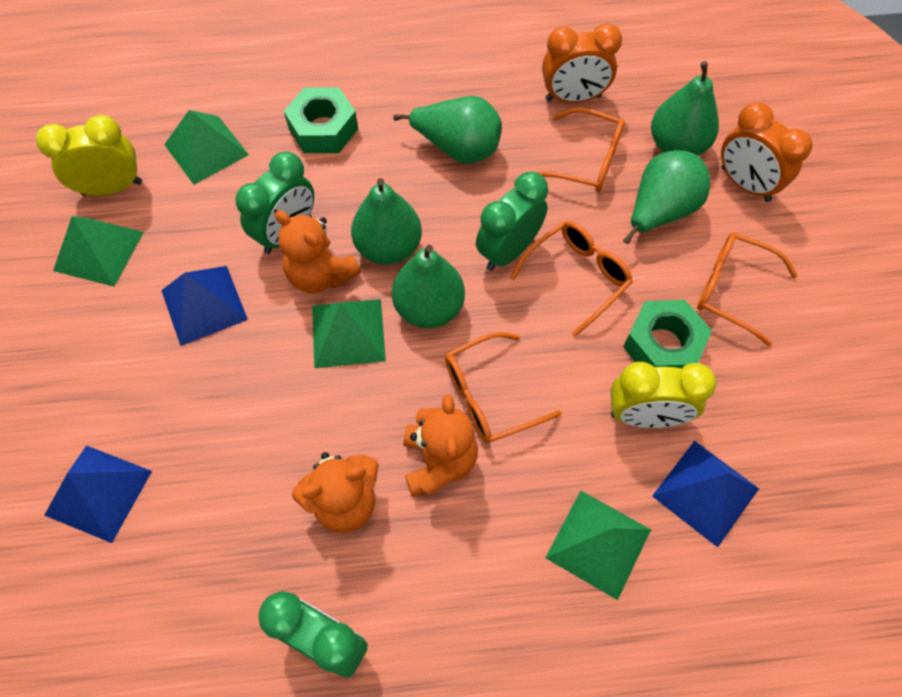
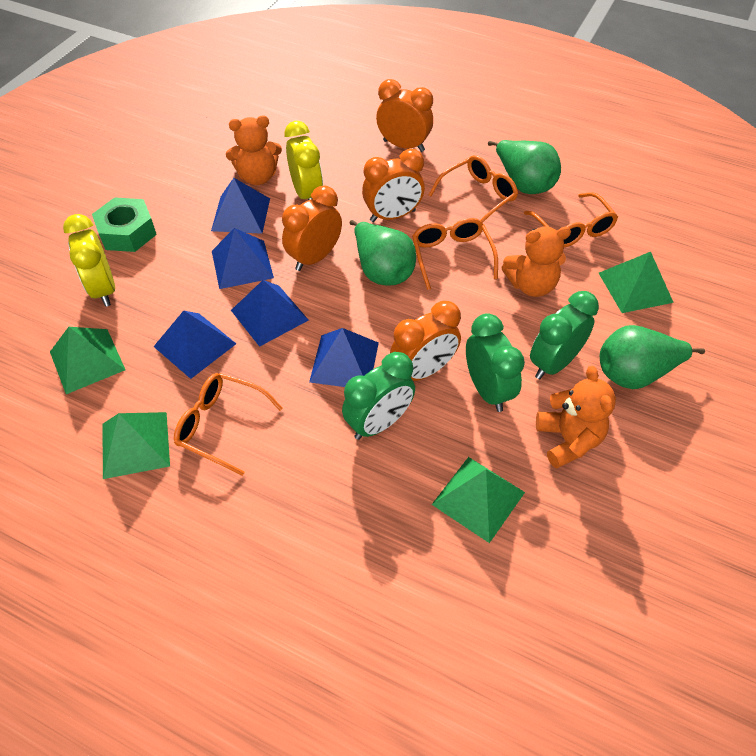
blue pyramid: 3 -> 5
green nut: 2 -> 1
green pear: 5 -> 3
orange clock: 2 -> 4

